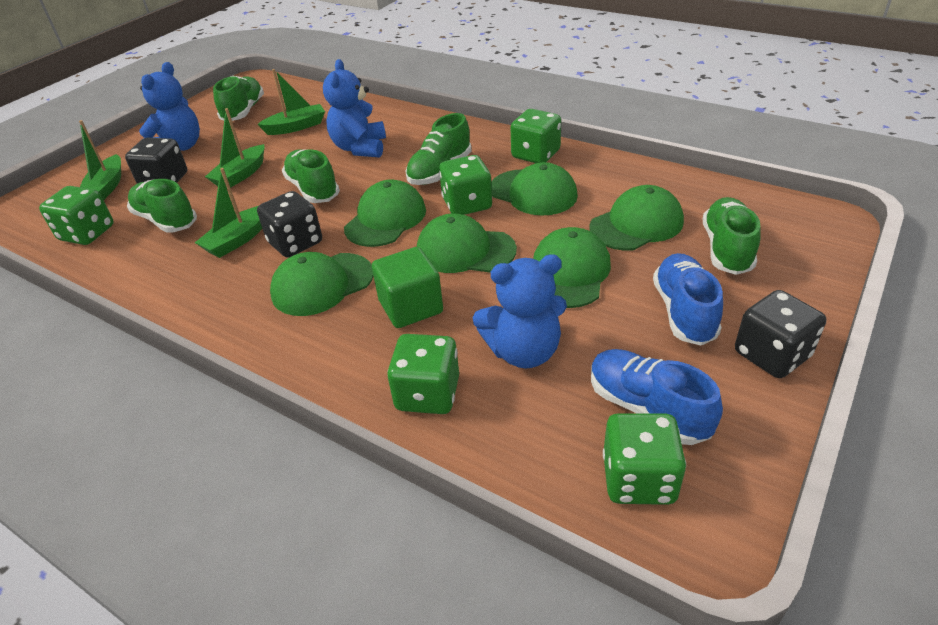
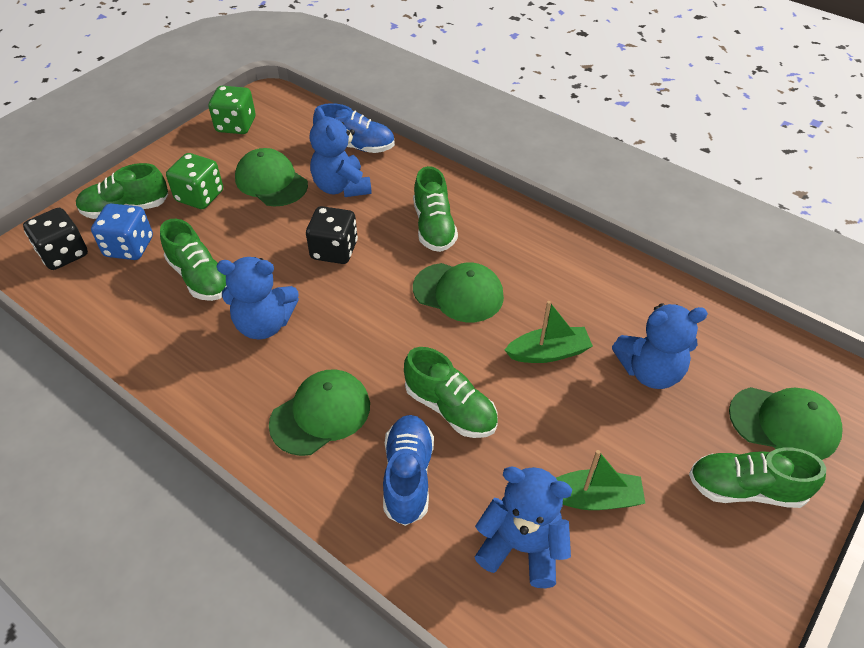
black dice: 3 -> 2
blue dice: 0 -> 1
blue teddy bear: 3 -> 4
green boat: 4 -> 2
green cap: 6 -> 4
green cube: 1 -> 0
green dice: 5 -> 2

